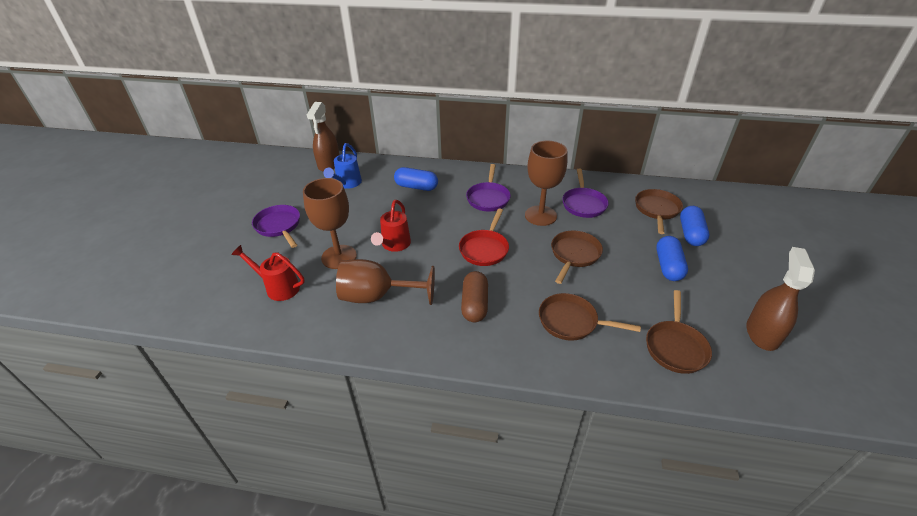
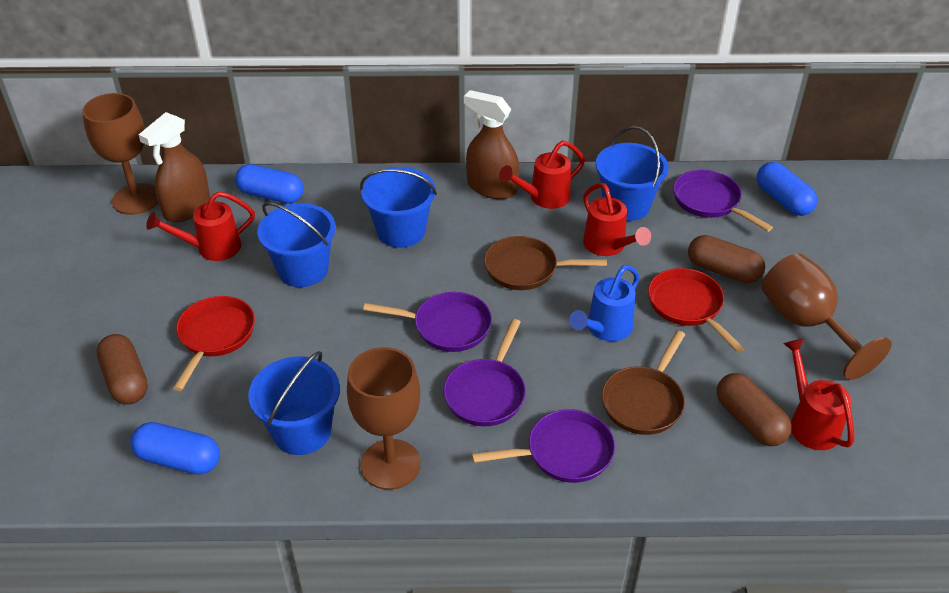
blue bucket: 0 -> 4
brown capsule: 1 -> 3
brown pan: 4 -> 2
purple pan: 3 -> 4
red pan: 1 -> 2
red watering can: 2 -> 4

